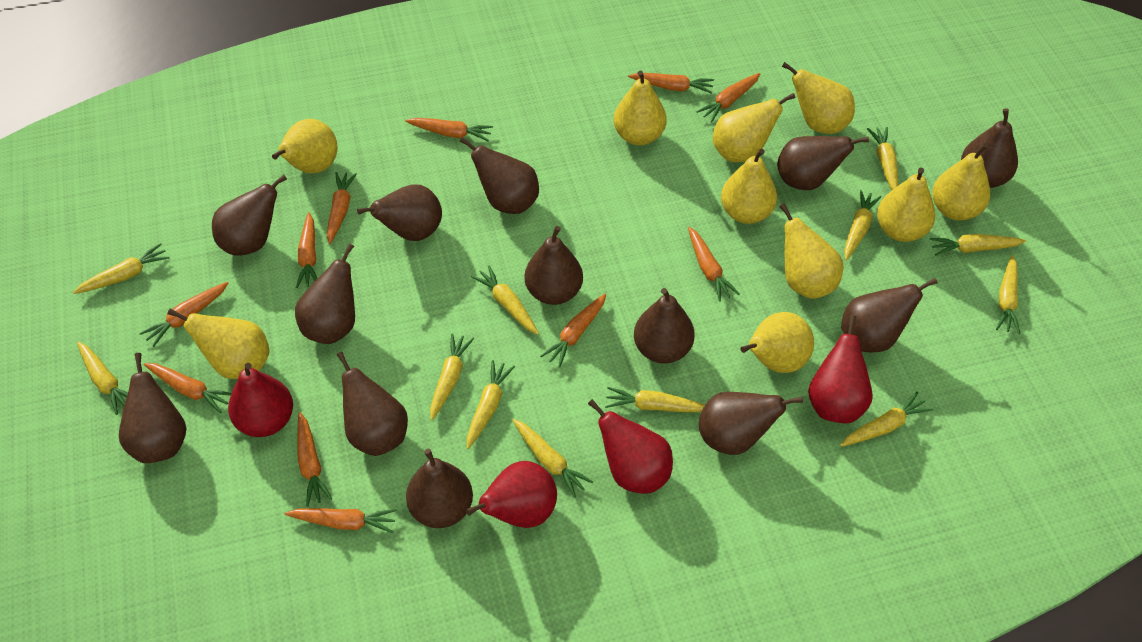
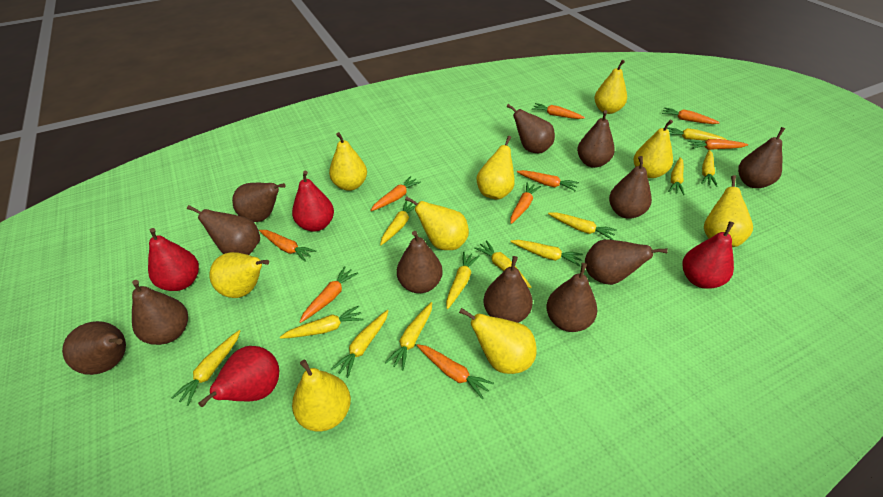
brown pear: 13 -> 12
orange carrot: 11 -> 9
yellow pear: 10 -> 9

